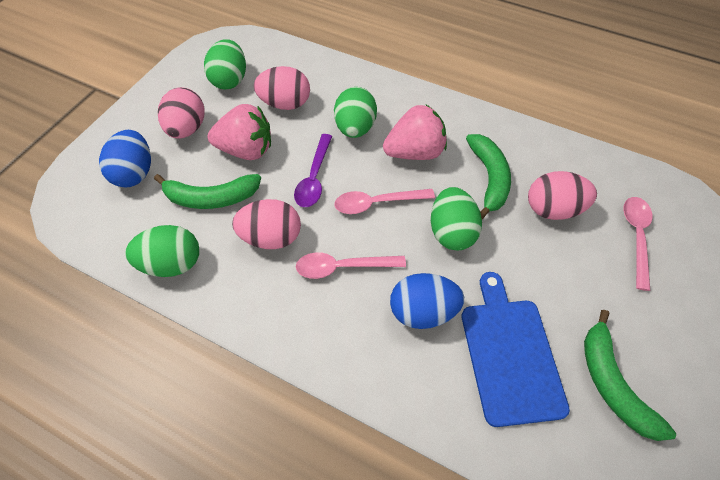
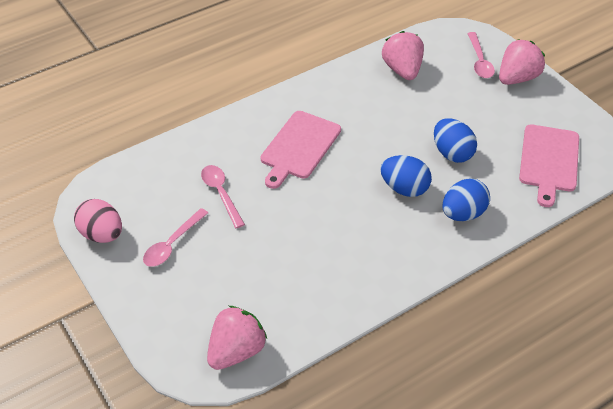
blue cutting board: 1 -> 0
blue egg: 2 -> 3
green banana: 3 -> 0
green egg: 4 -> 0
pink cutting board: 0 -> 2
pink egg: 4 -> 1
pink strawberry: 2 -> 3
purple spoon: 1 -> 0

